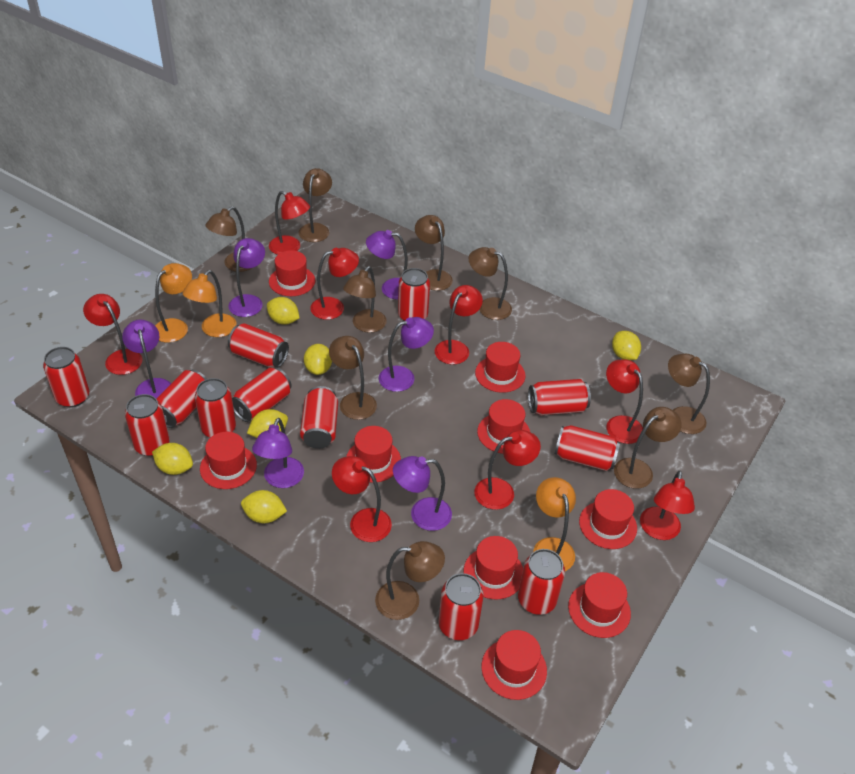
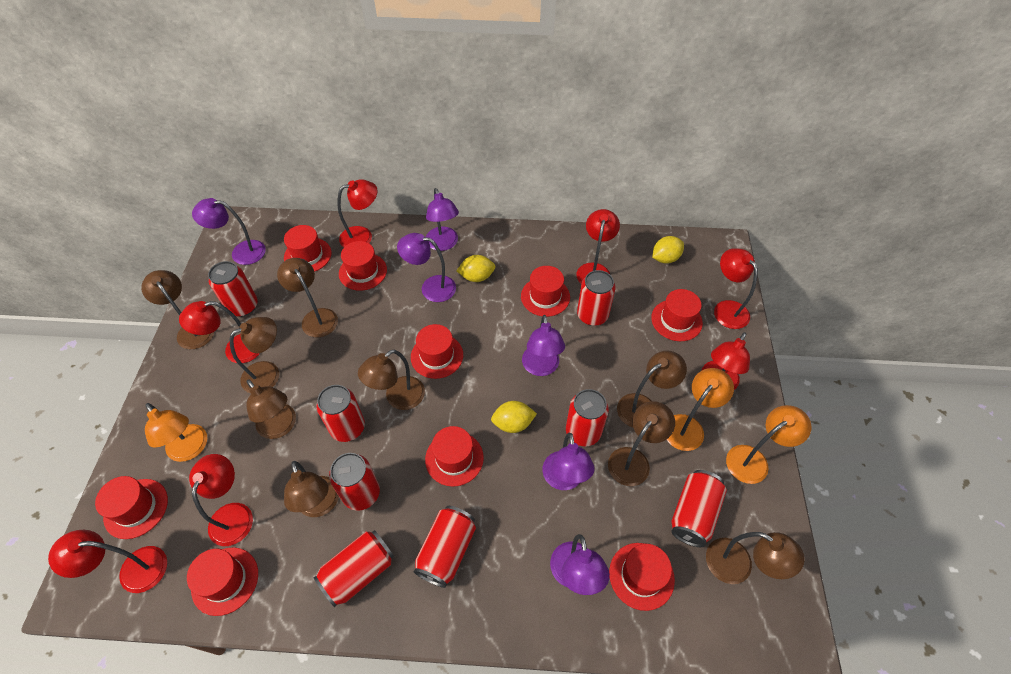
red can: 12 -> 8
red lamp: 8 -> 7
yellow lemon: 6 -> 3

